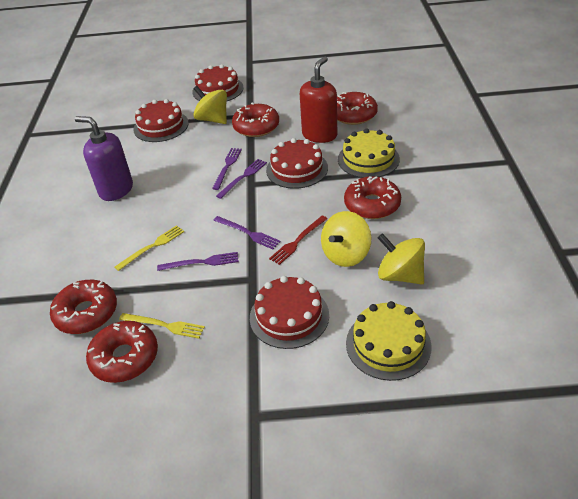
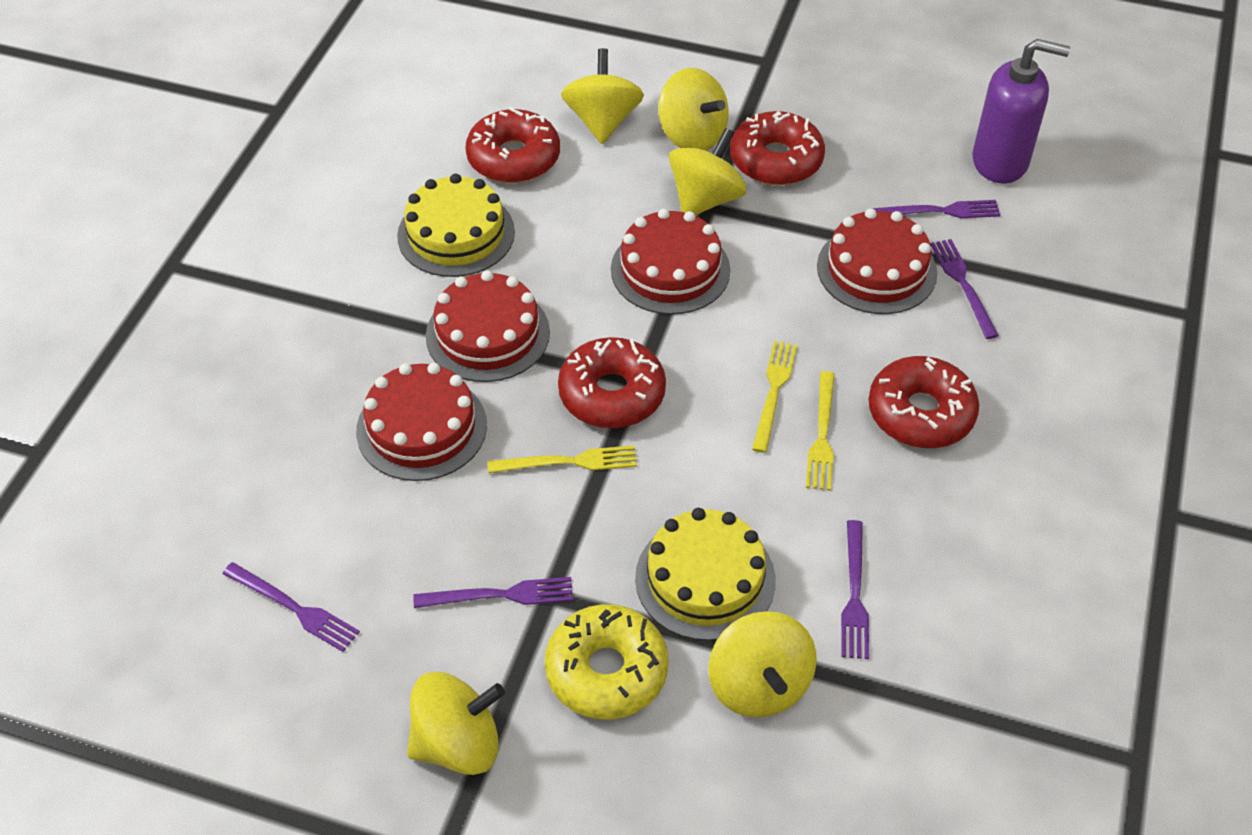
purple fork: 4 -> 5
red donut: 5 -> 4
red fork: 1 -> 0
red soap dispenser: 1 -> 0
yellow donut: 0 -> 1
yellow fork: 2 -> 3
yellow spinning top: 3 -> 5

